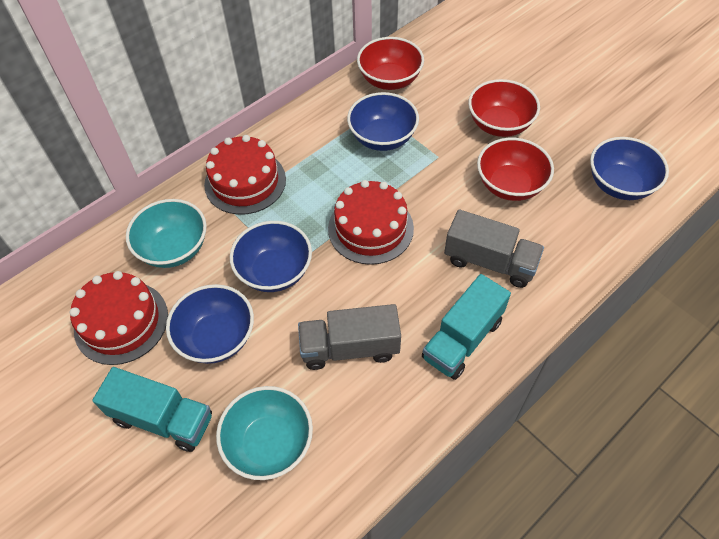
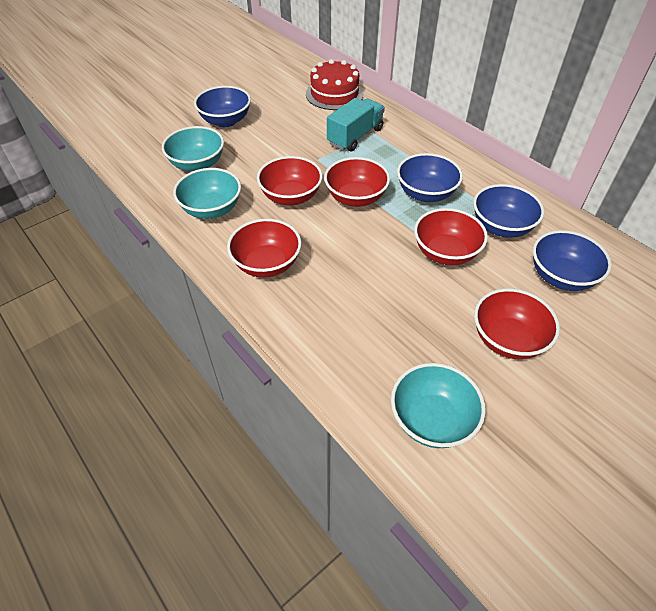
grey truck: 2 -> 0
red bowl: 3 -> 5
red cake: 3 -> 1
turquoise bowl: 2 -> 3
turquoise truck: 2 -> 1

